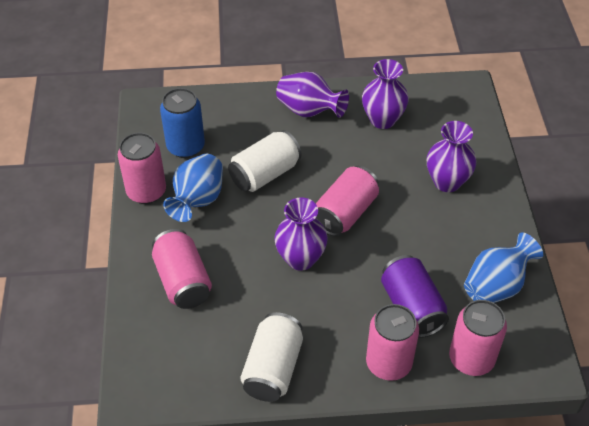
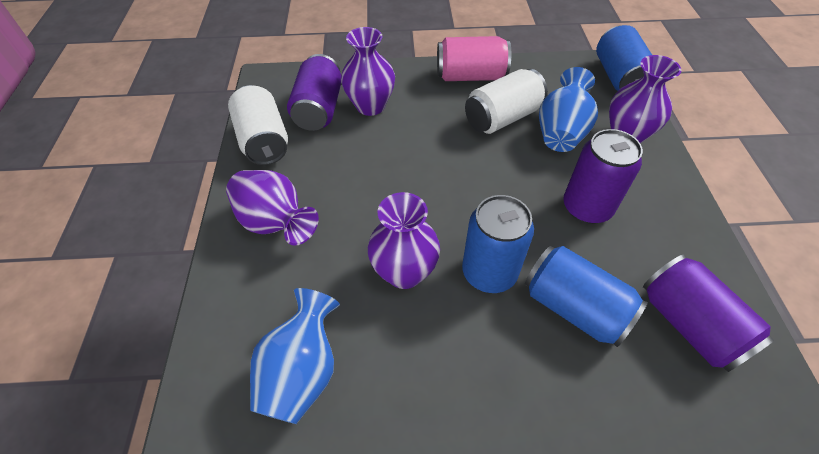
blue can: 1 -> 3
pink can: 5 -> 1
purple can: 1 -> 3

